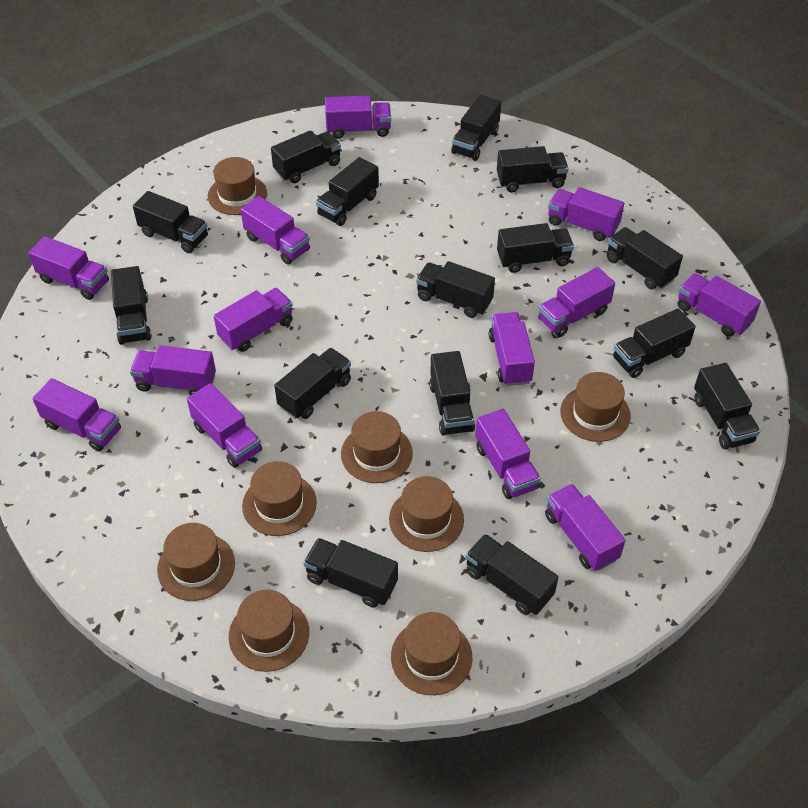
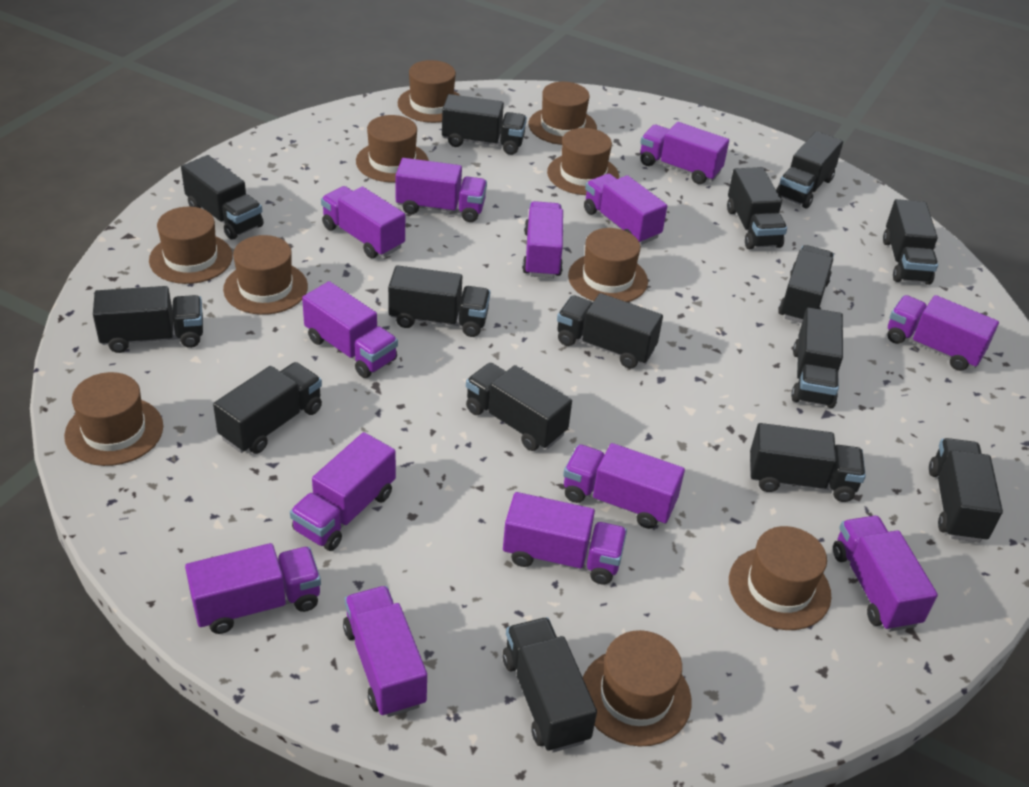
brown hat: 8 -> 10

